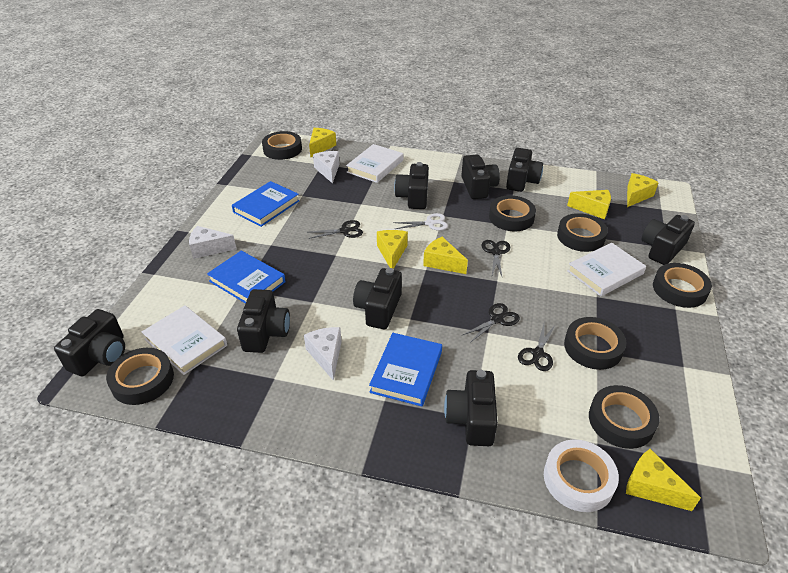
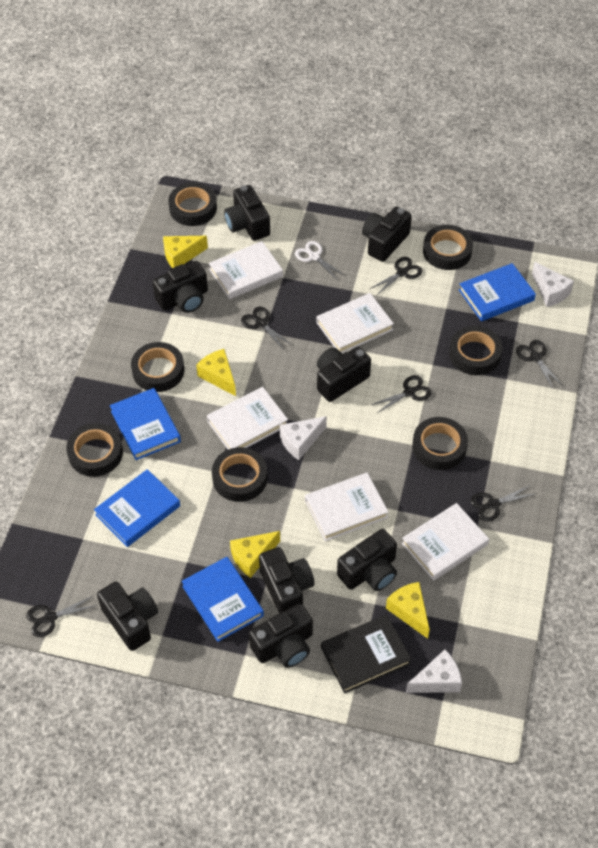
black book: 0 -> 1
black scissors: 4 -> 6
blue book: 3 -> 4
white book: 3 -> 5
white tape: 1 -> 0
yellow cheese: 6 -> 4

